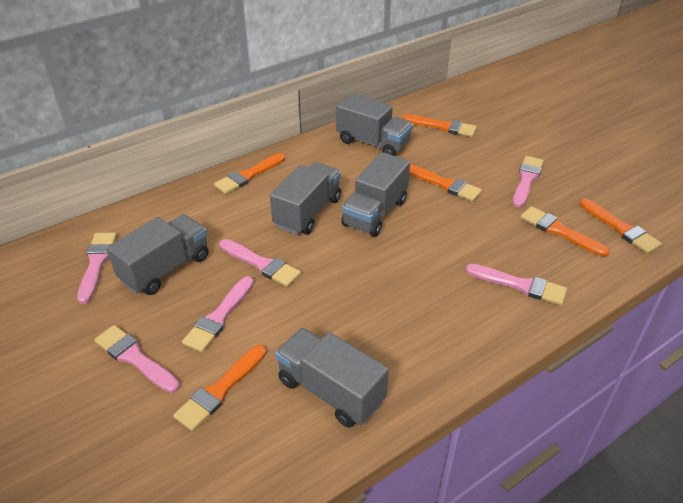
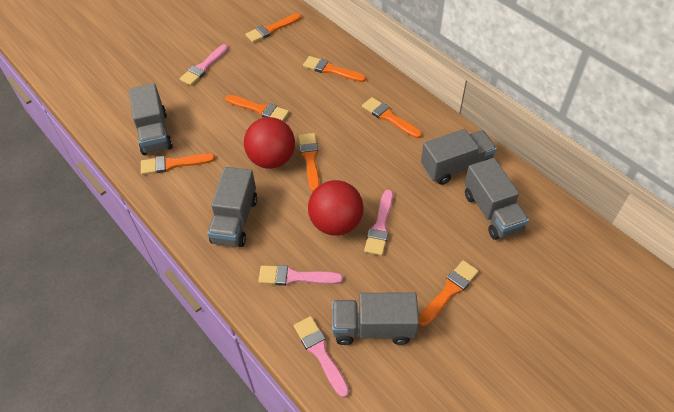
orange brush: 6 -> 7
pink brush: 6 -> 4
red ball: 0 -> 2

